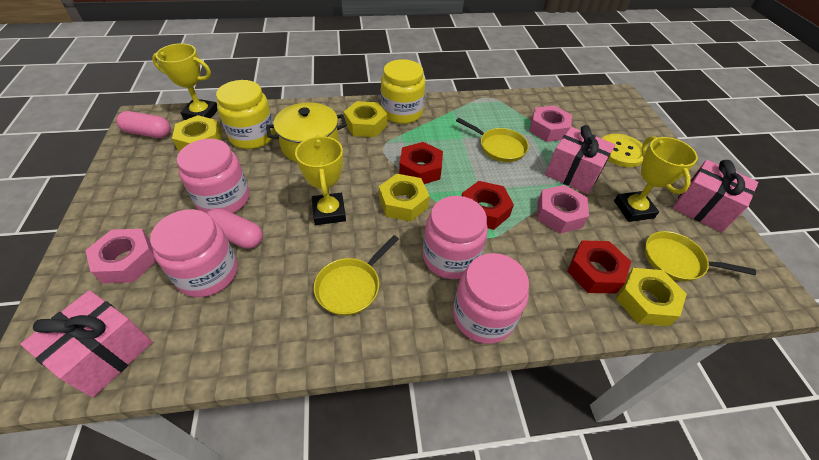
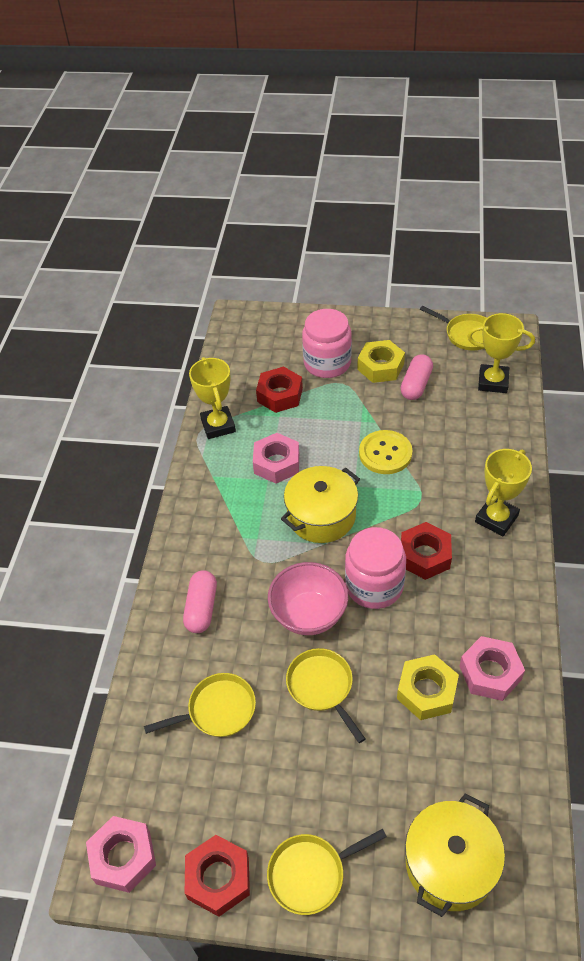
pink bowl: 0 -> 1
pink gift: 3 -> 0
pink jar: 4 -> 2
yellow jar: 2 -> 0
yellow nut: 4 -> 2
yellow pan: 3 -> 4
yellow pot: 1 -> 2

